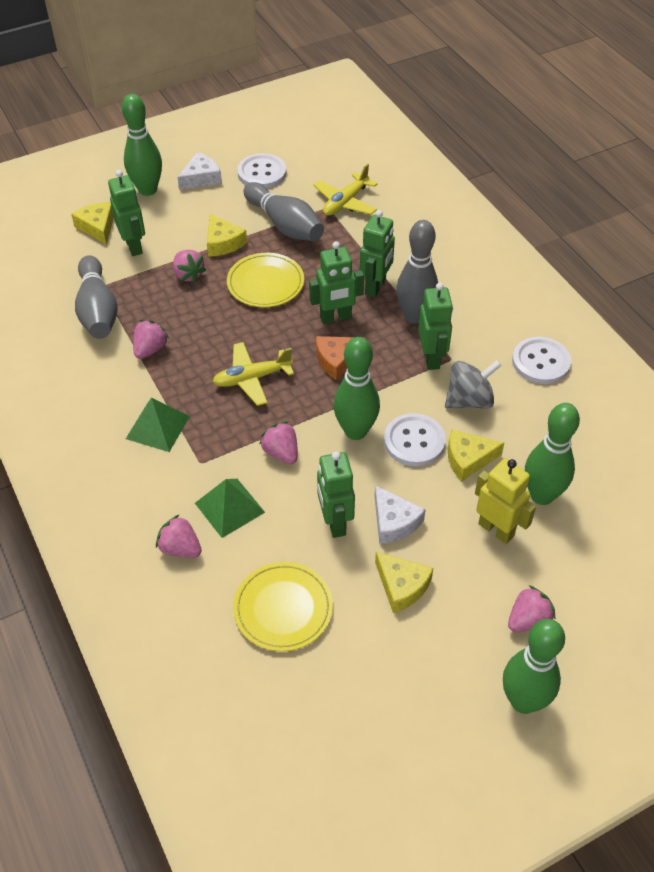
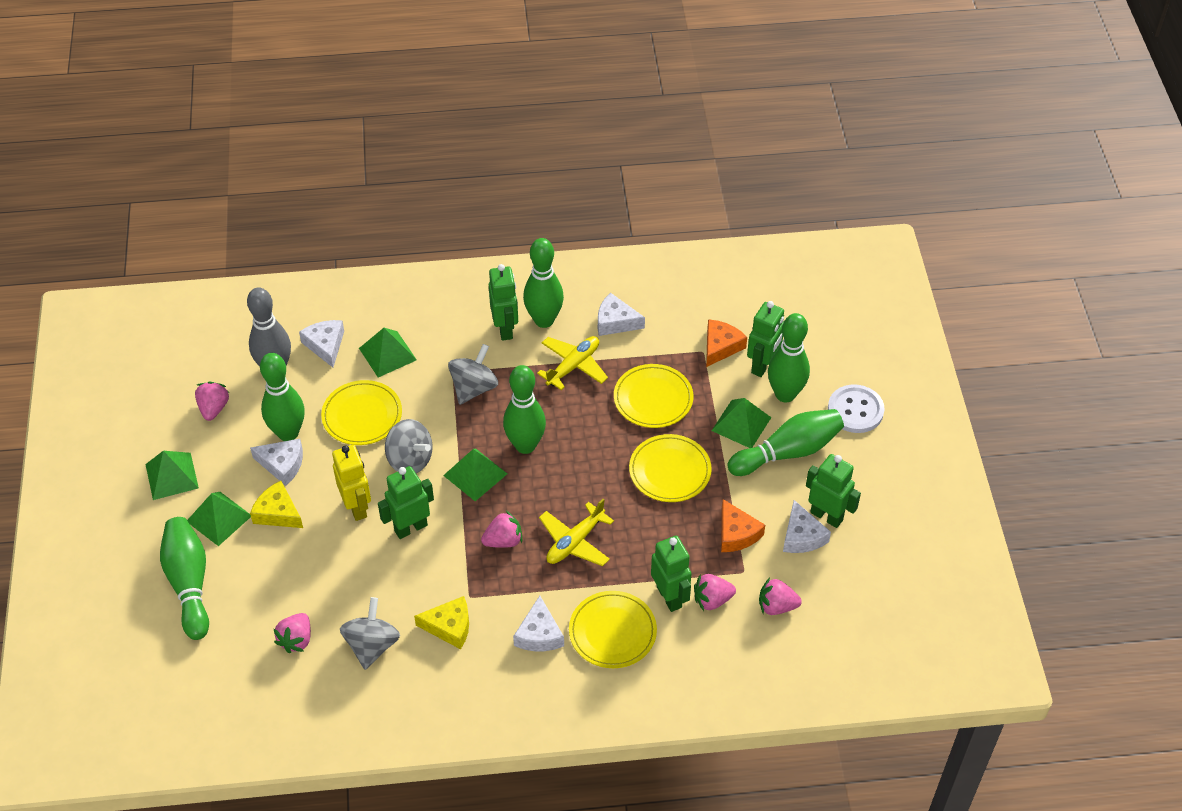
green bowling pin: 4 -> 6
green pyramid: 2 -> 5
grey bowling pin: 3 -> 1
grey spinning top: 1 -> 3
orange cheese: 1 -> 2
white button: 3 -> 1
white cheese: 2 -> 5
yellow cheese: 4 -> 2
yellow plate: 2 -> 4

